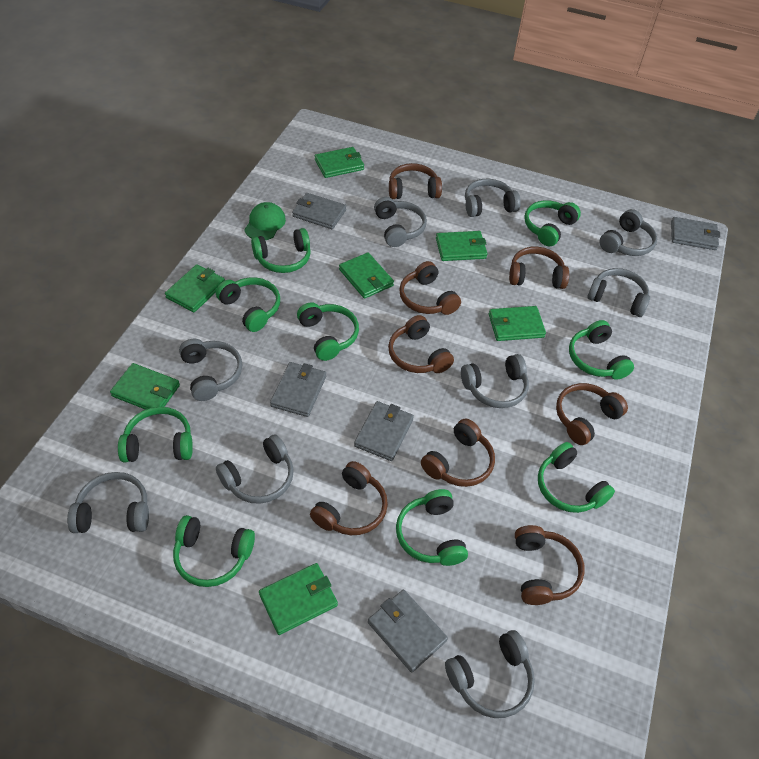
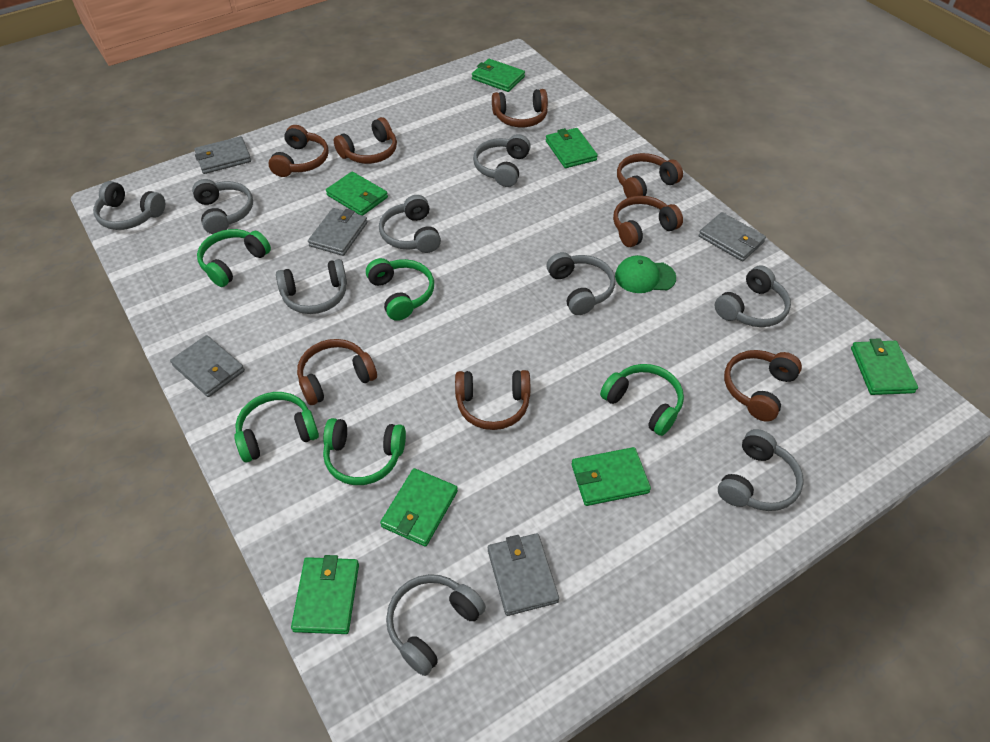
green headphones: 9 -> 5

